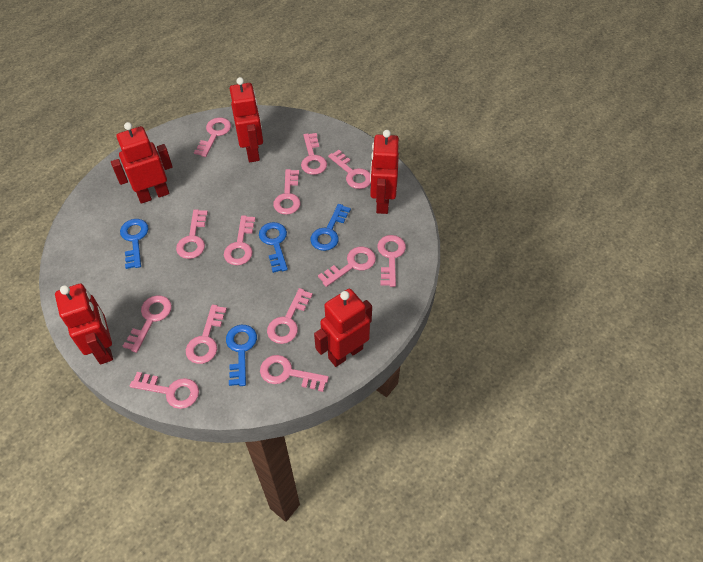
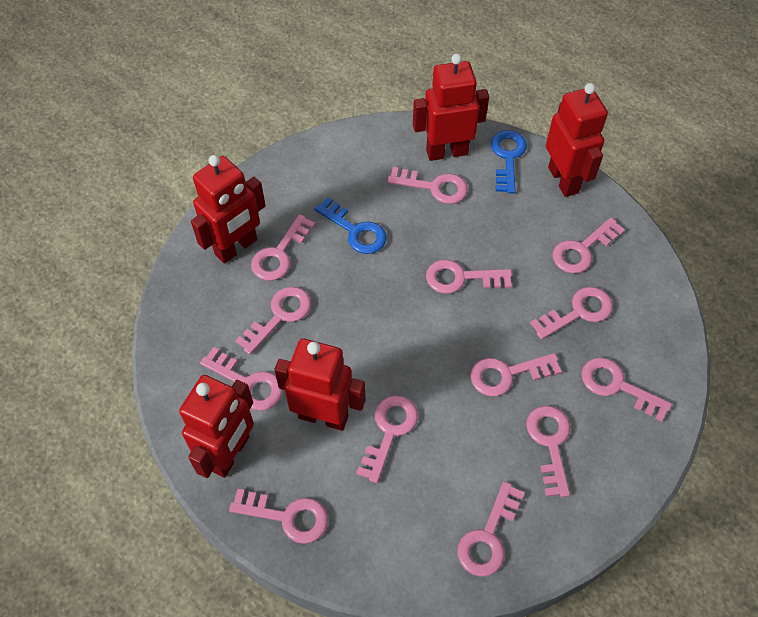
blue key: 4 -> 2

